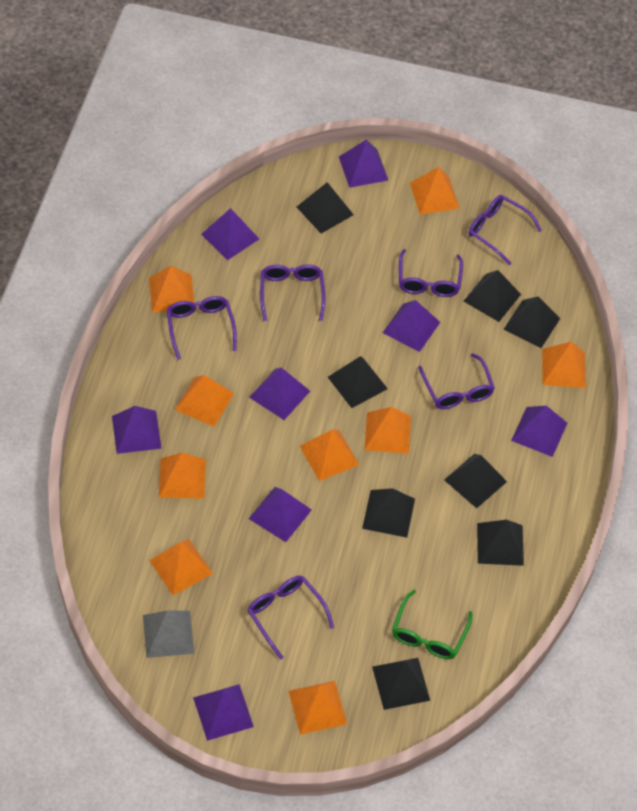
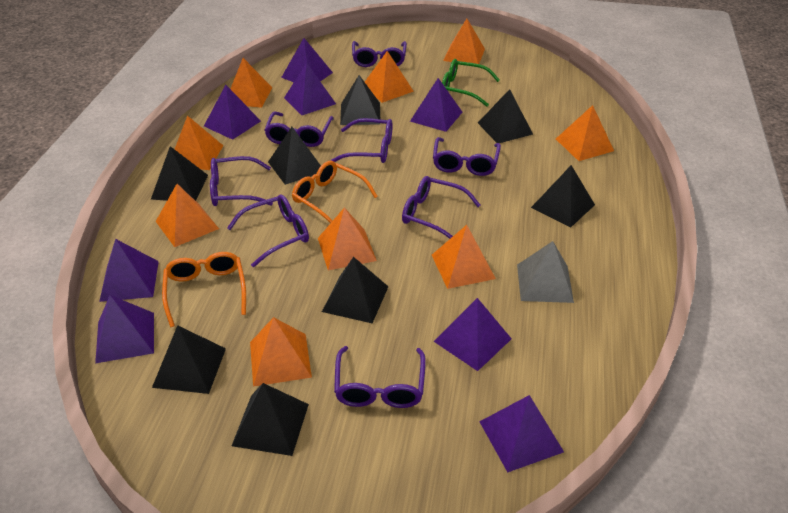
orange glasses: 0 -> 2
purple glasses: 6 -> 8

